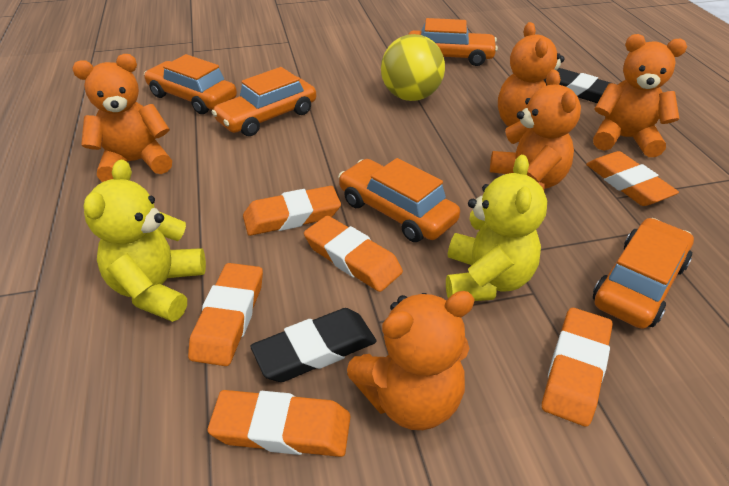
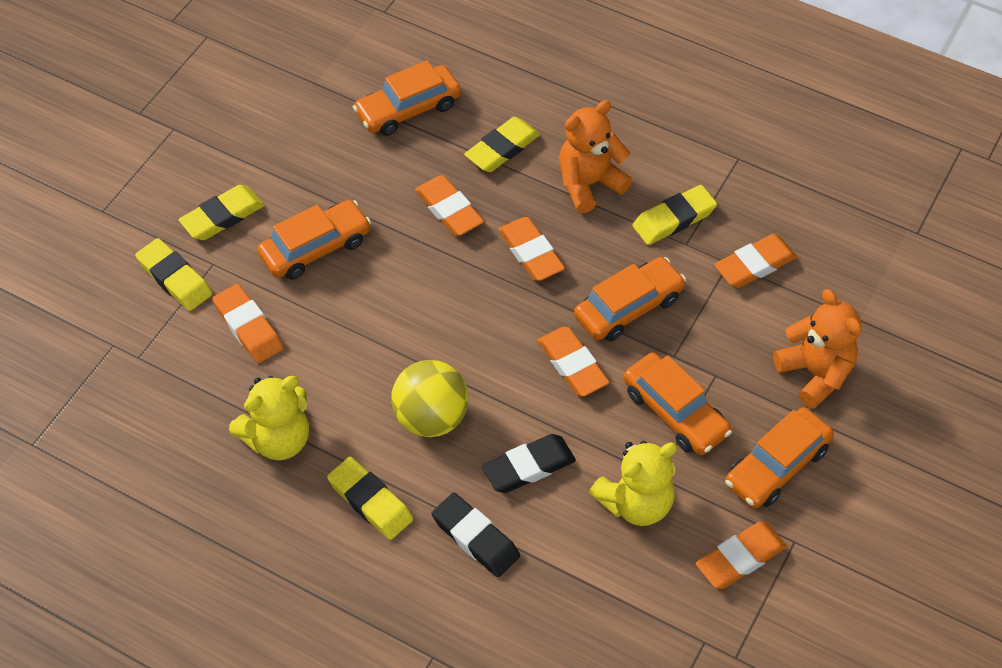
orange teddy bear: 5 -> 2
yellow eraser: 0 -> 5

